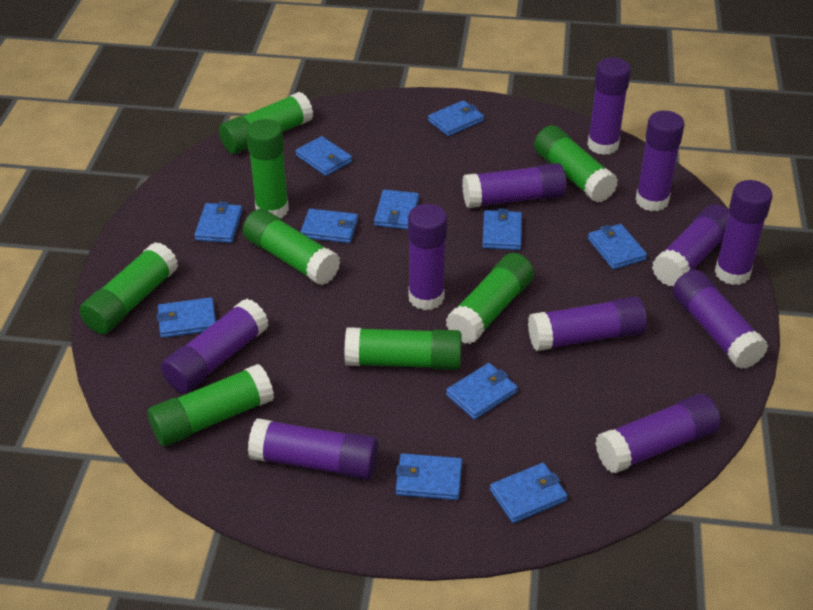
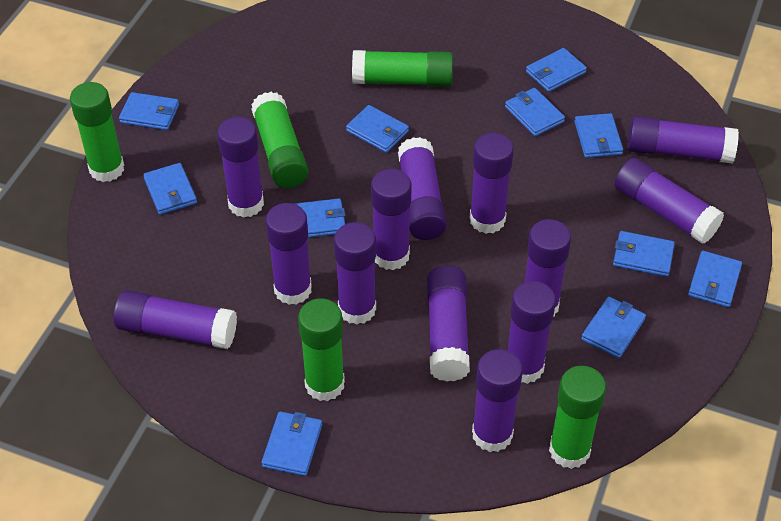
green glue stick: 8 -> 5
purple glue stick: 11 -> 13

